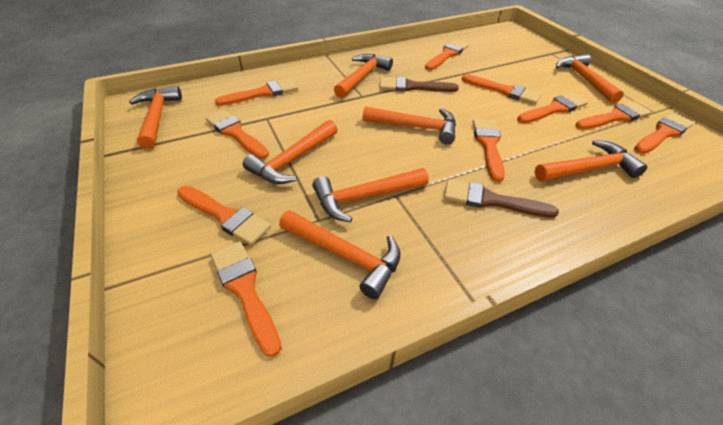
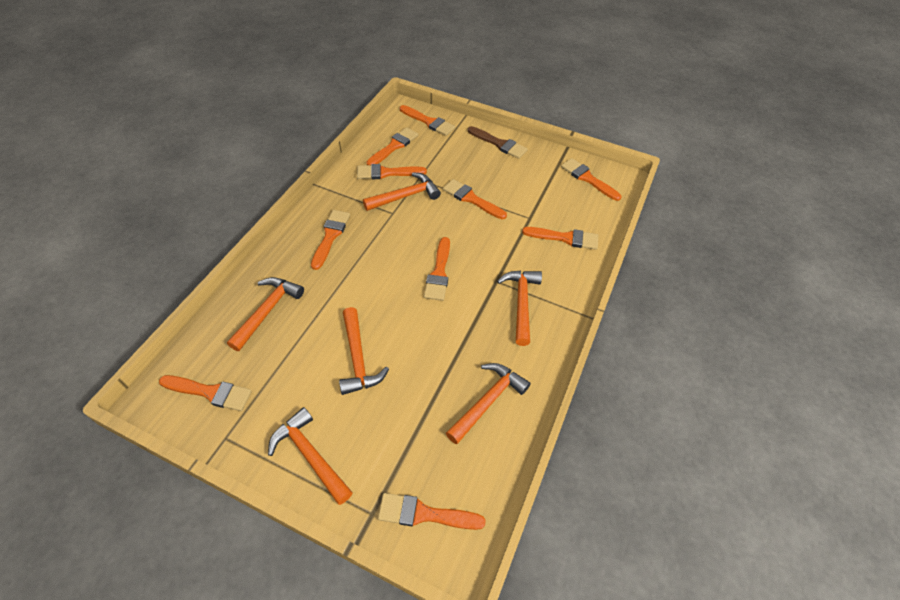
brown brush: 2 -> 1
orange hammer: 8 -> 6

